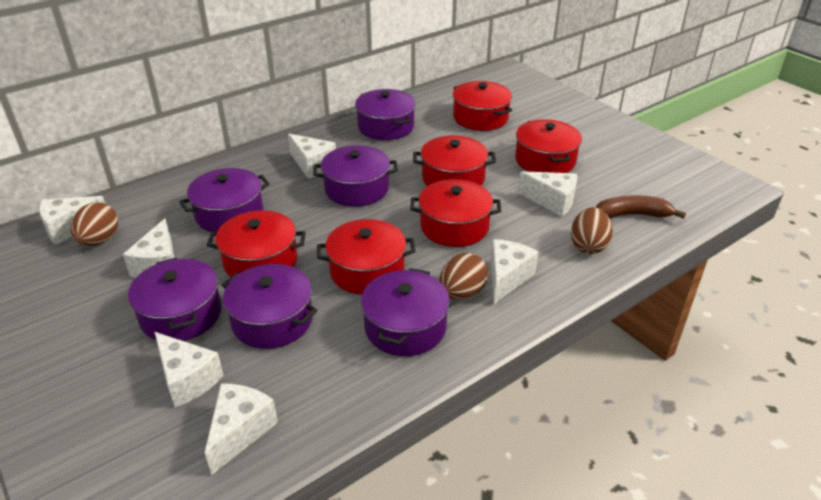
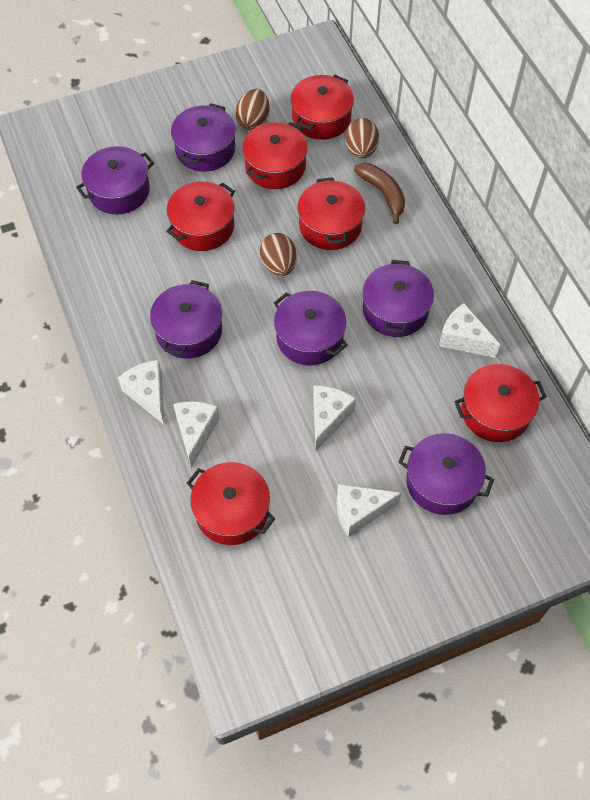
white cheese: 7 -> 5

